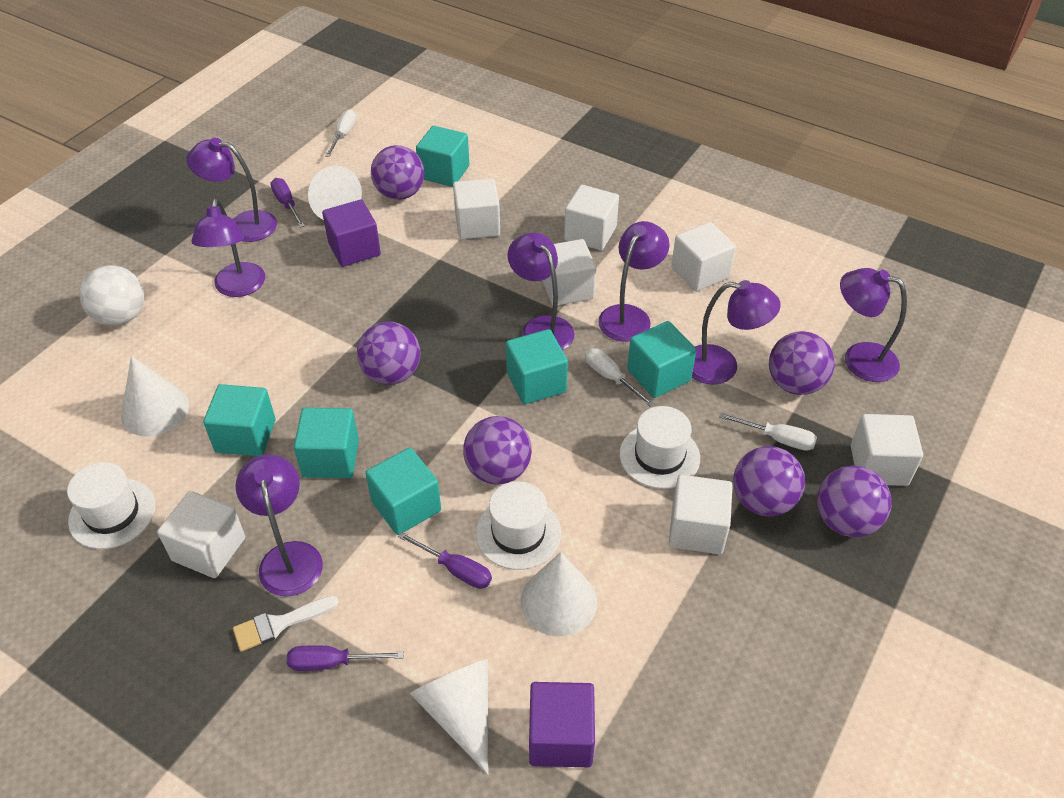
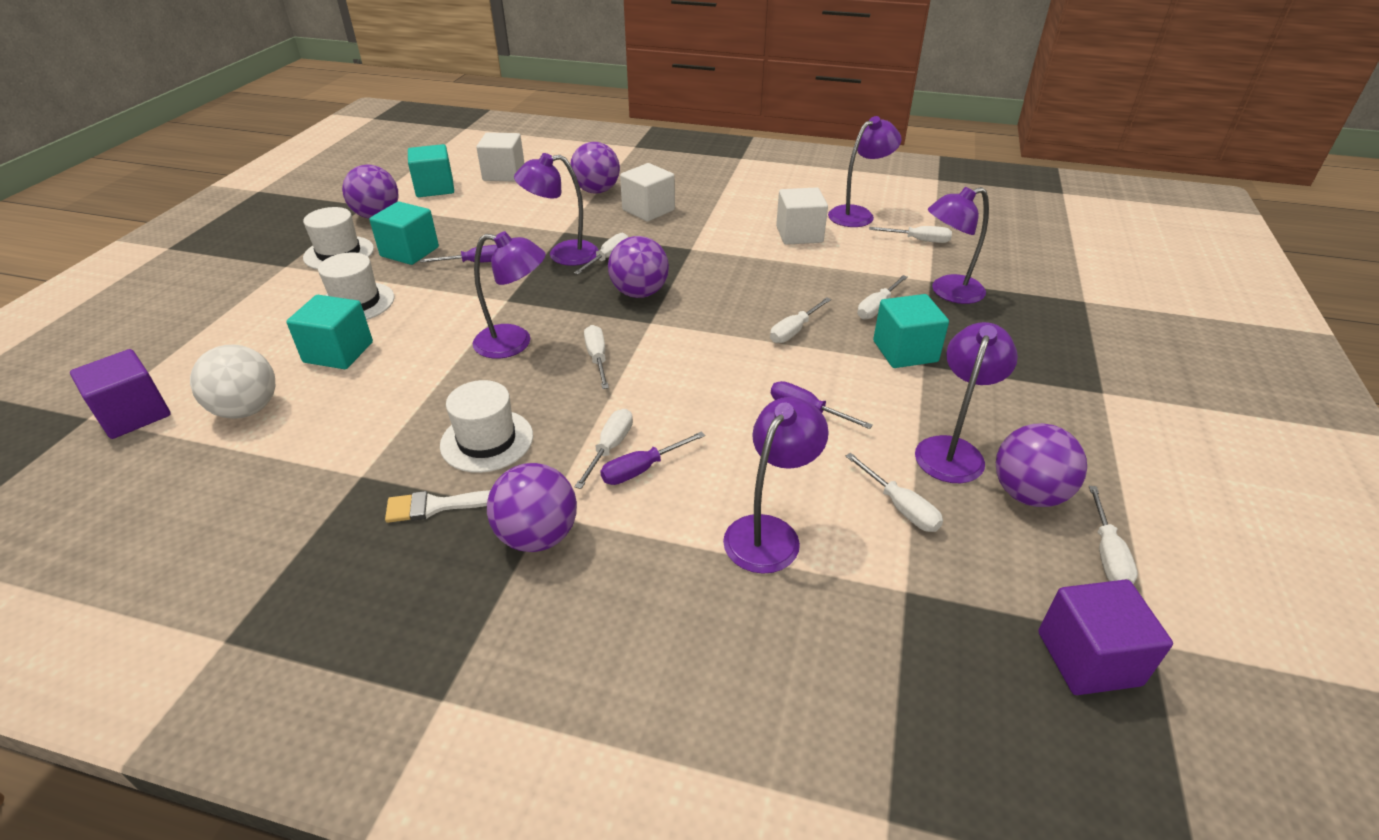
purple ball: 6 -> 5
purple lamp: 7 -> 6
turquoise cube: 6 -> 4
white cone: 4 -> 0
white cube: 7 -> 3
white screwdriver: 3 -> 8

